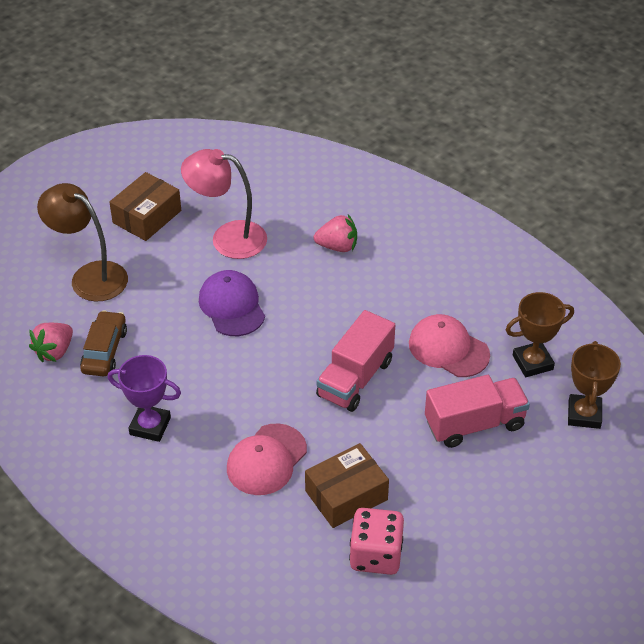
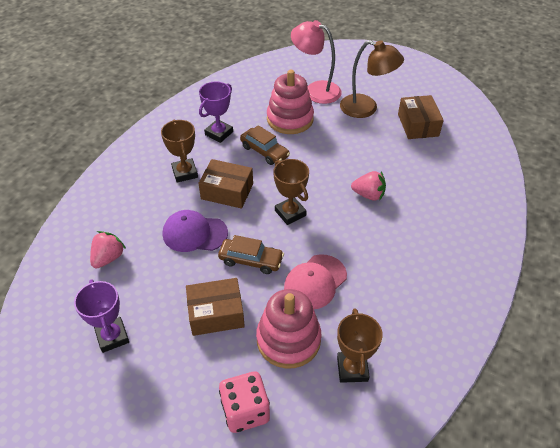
brown box: 2 -> 3
brown car: 1 -> 2
brown trophy: 2 -> 3
pink cap: 2 -> 1
pink stacking toy: 0 -> 2
pink truck: 2 -> 0
purple trophy: 1 -> 2

